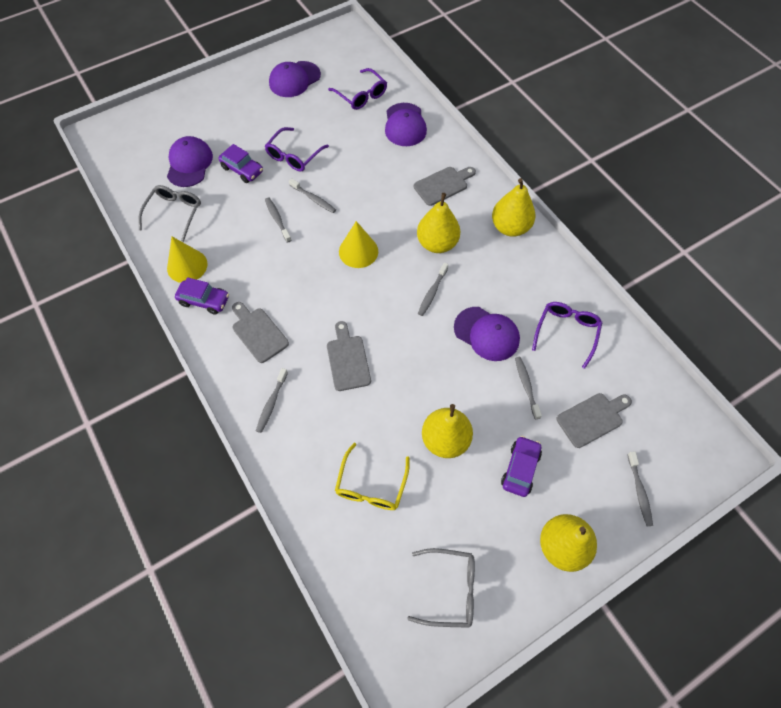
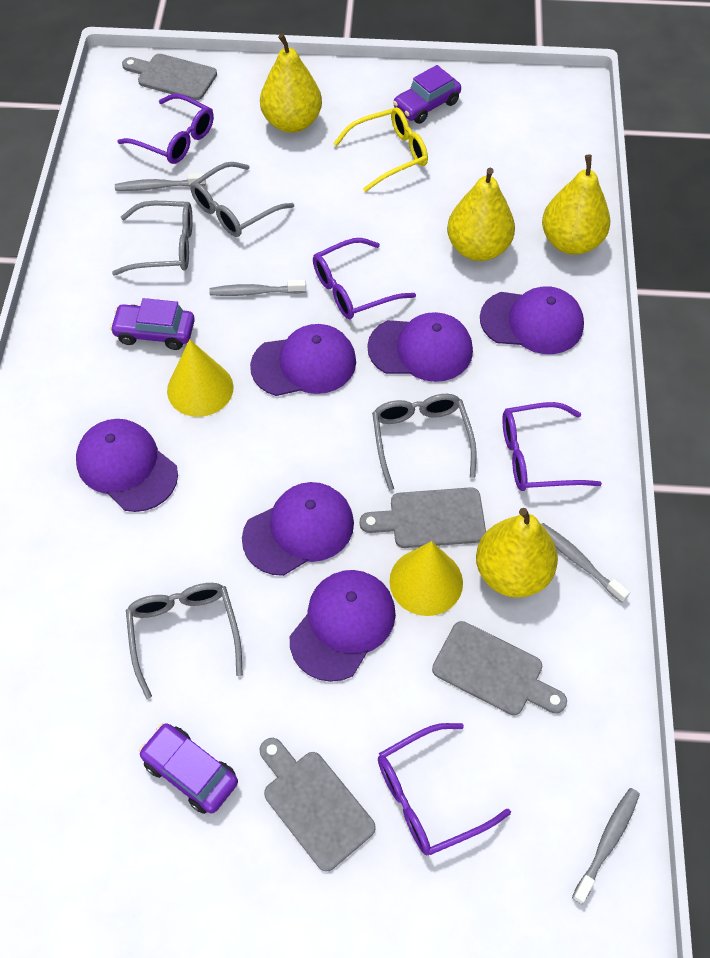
grey glasses: 2 -> 4
grey toothbrush: 6 -> 4
purple cap: 4 -> 6
purple glasses: 3 -> 4

